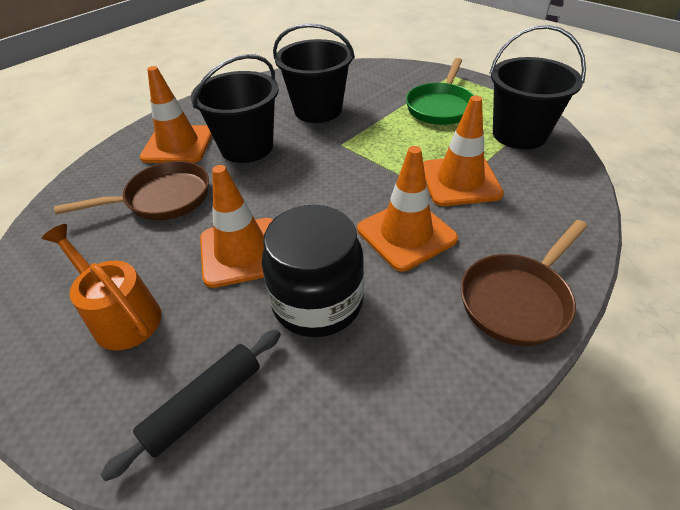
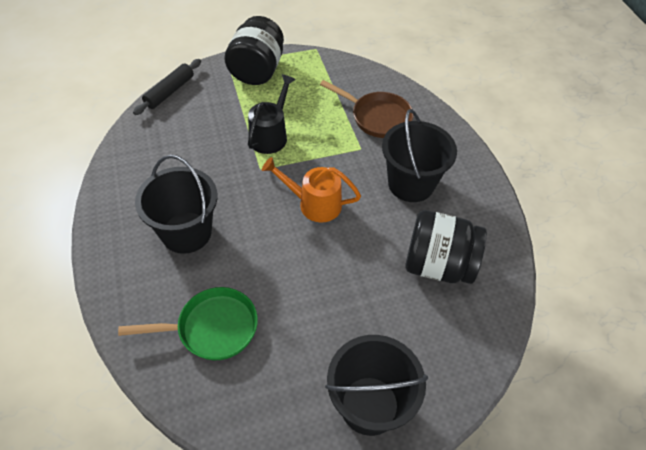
black jar: 1 -> 2
black watering can: 0 -> 1
brown pan: 2 -> 1
orange traffic cone: 4 -> 0

